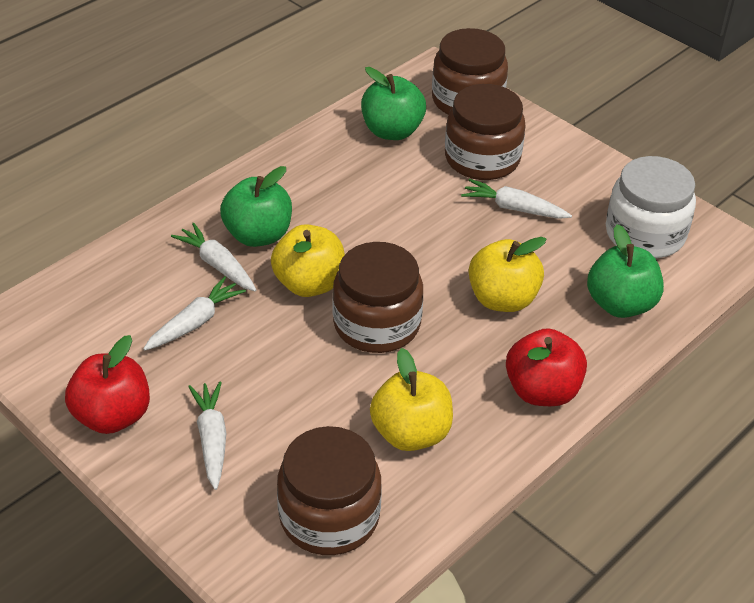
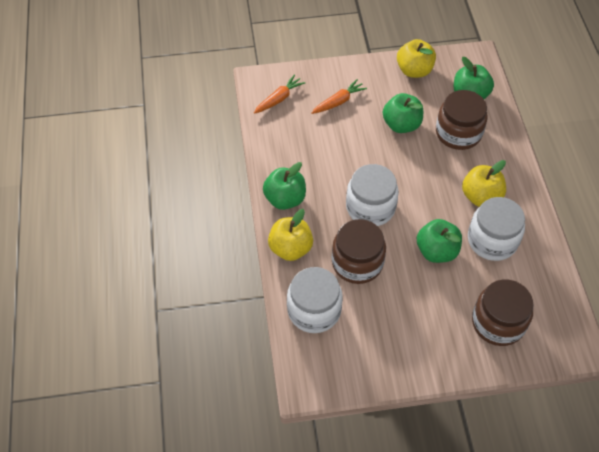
brown jar: 4 -> 3
green apple: 3 -> 4
orange carrot: 0 -> 2
red apple: 2 -> 0
white carrot: 4 -> 0
white jar: 1 -> 3

